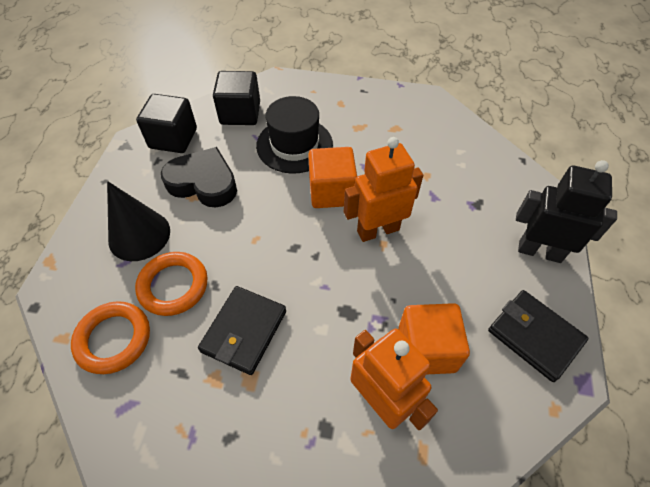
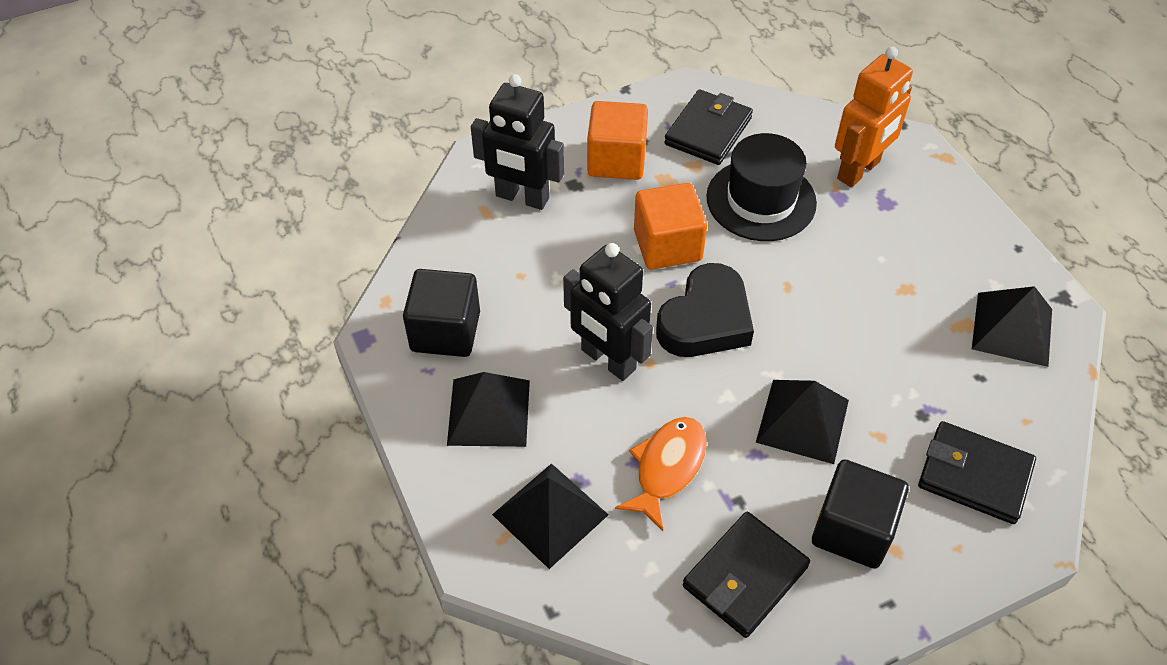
black cone: 1 -> 0
black pyramid: 0 -> 4
black robot: 1 -> 2
black wallet: 2 -> 3
orange fish: 0 -> 1
orange ring: 2 -> 0
orange robot: 2 -> 1

